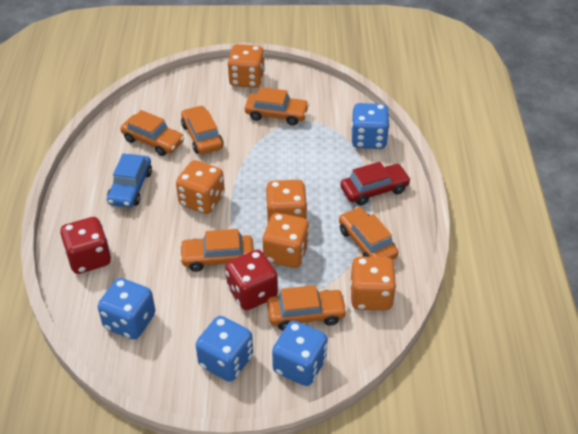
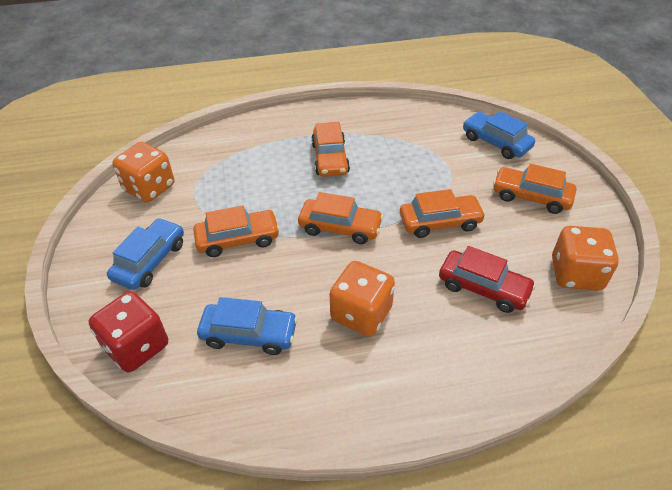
blue car: 1 -> 3
blue dice: 4 -> 0
orange car: 6 -> 5
orange dice: 5 -> 3
red dice: 2 -> 1

